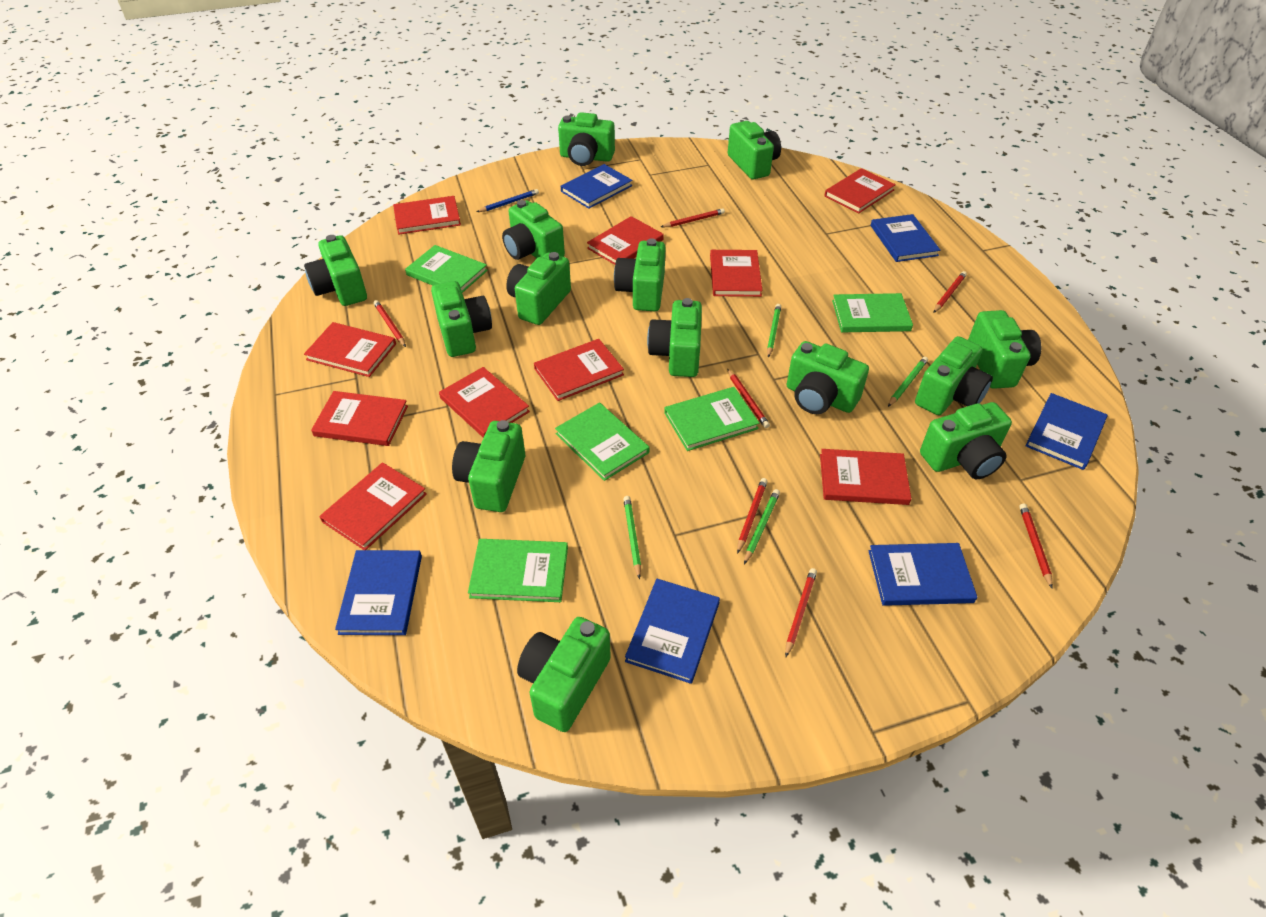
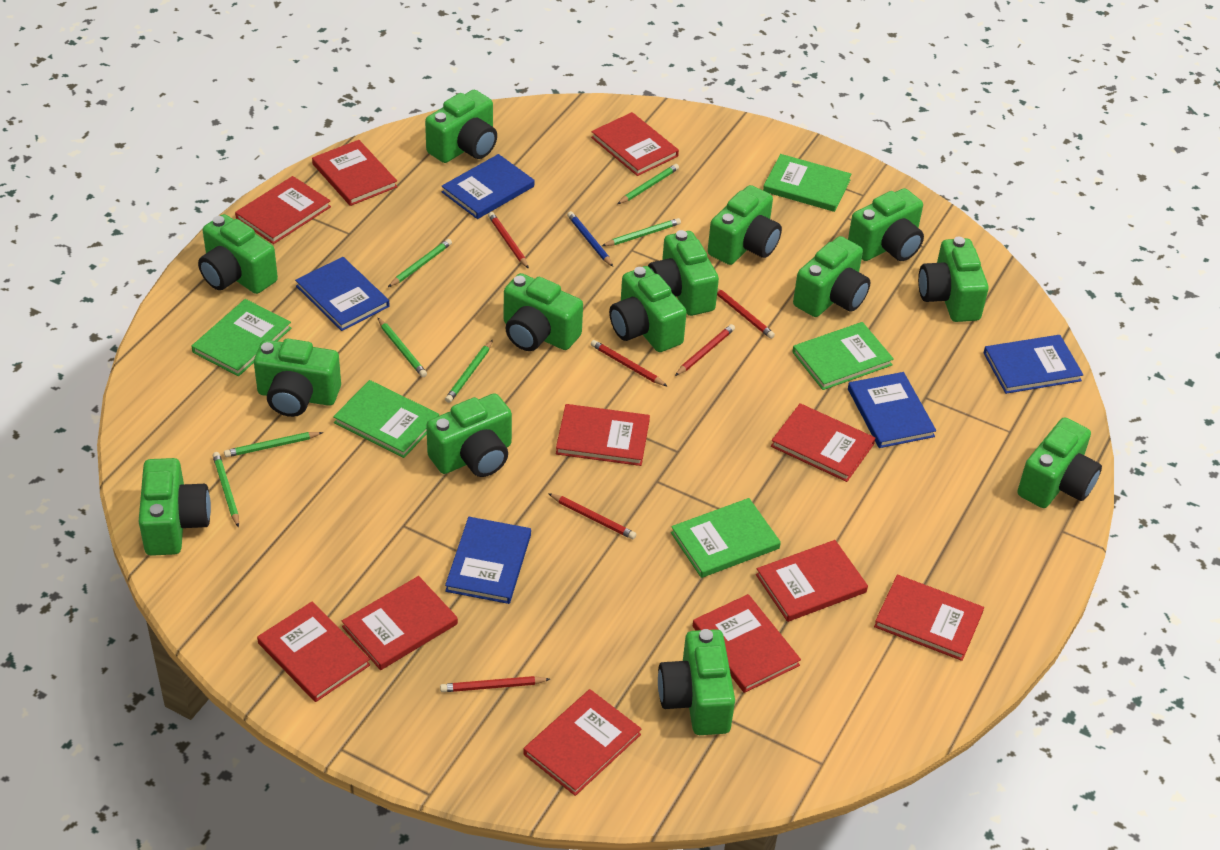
blue book: 6 -> 5
green pencil: 4 -> 7
red book: 10 -> 11
red pencil: 7 -> 6

